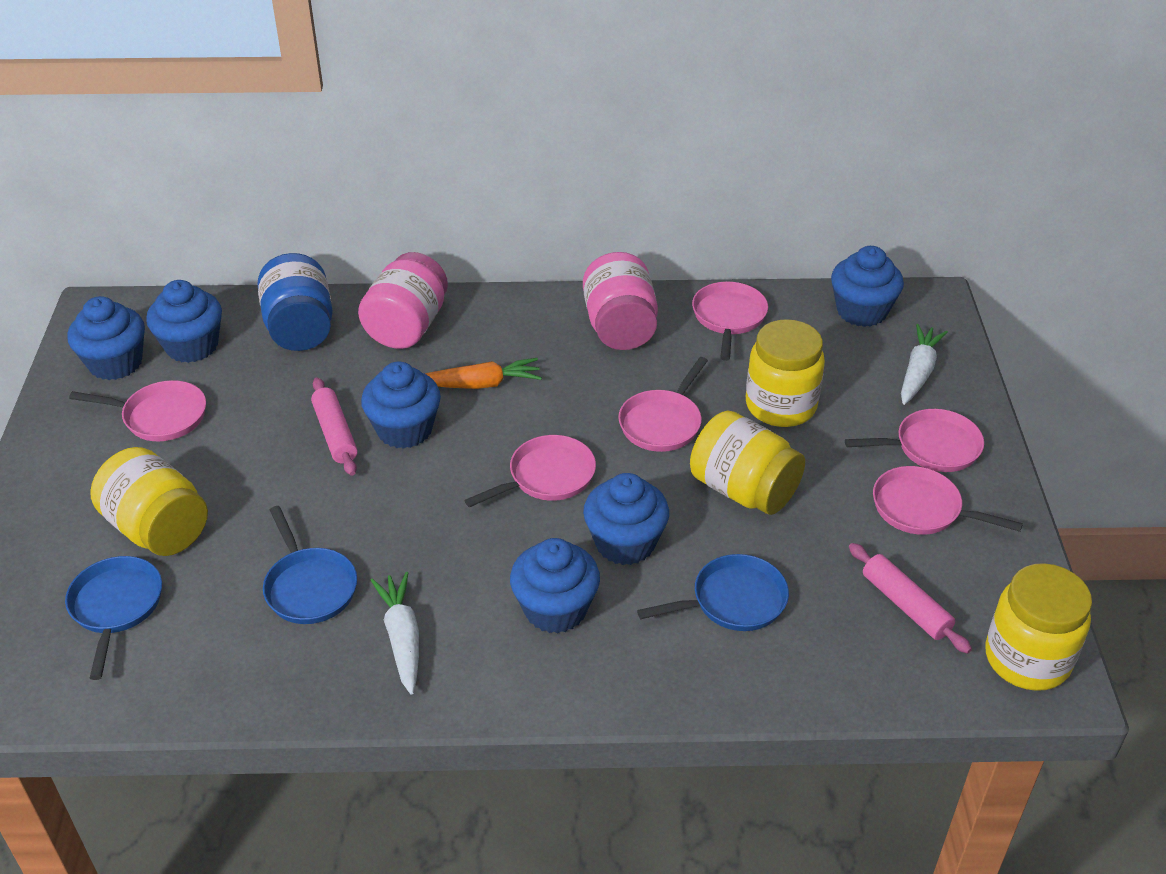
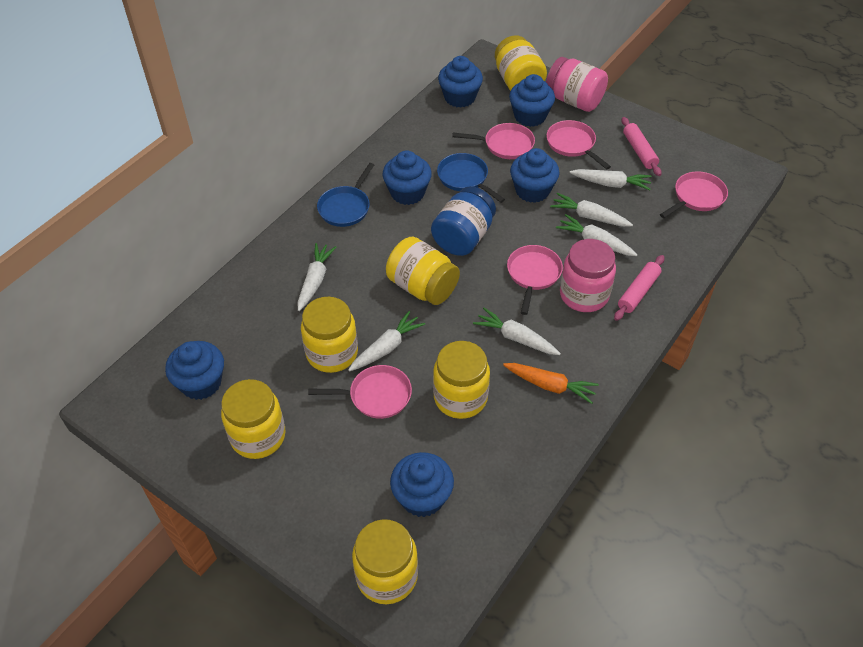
blue pan: 3 -> 2
pink pan: 6 -> 5
white carrot: 2 -> 6
yellow jar: 4 -> 6

